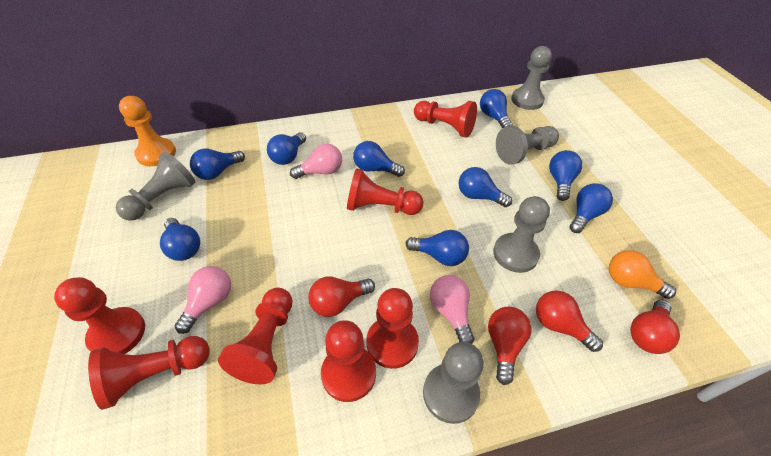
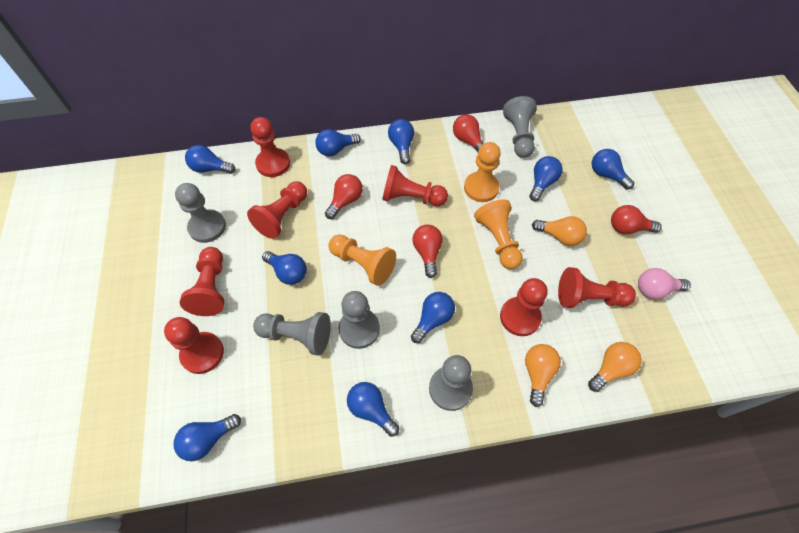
orange light bulb: 1 -> 3
orange pawn: 1 -> 3
pink light bulb: 3 -> 1

